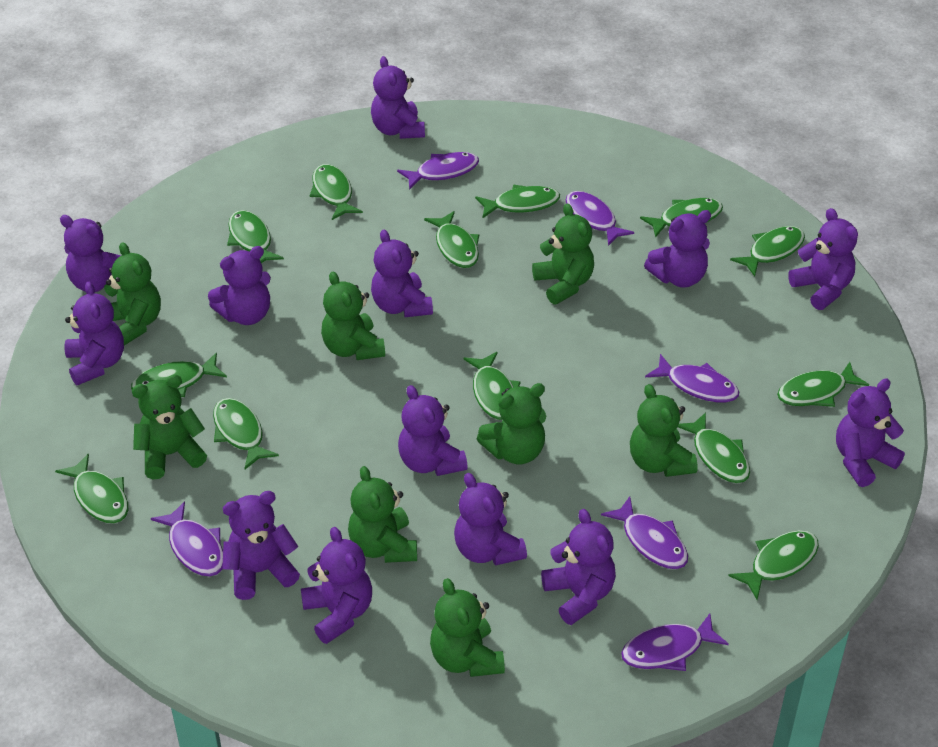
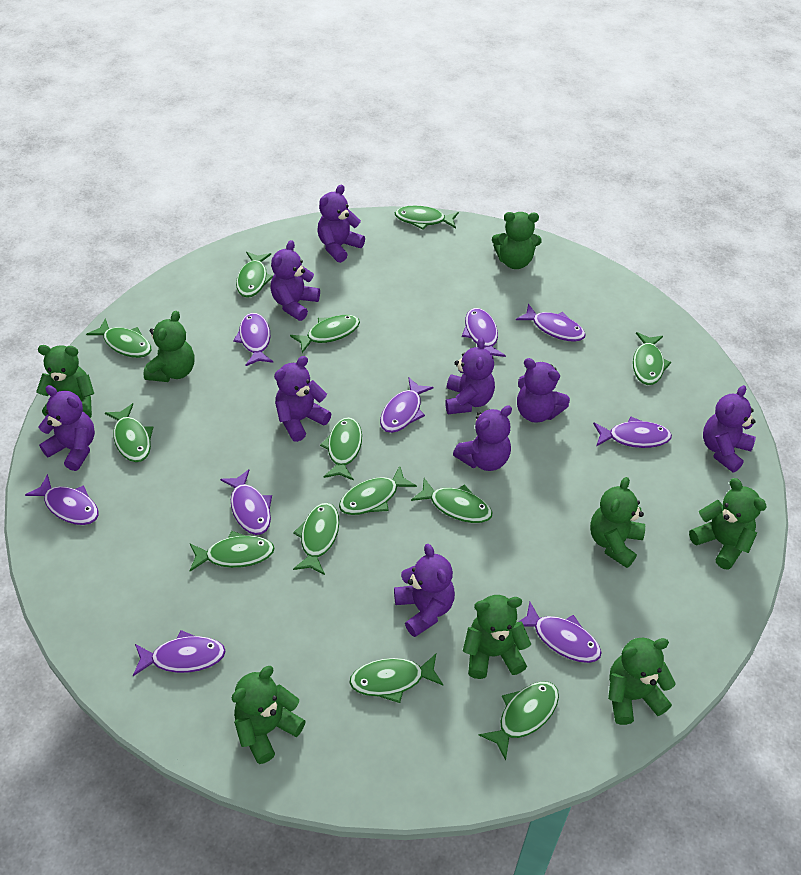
purple fish: 6 -> 9
purple teddy bear: 13 -> 9

